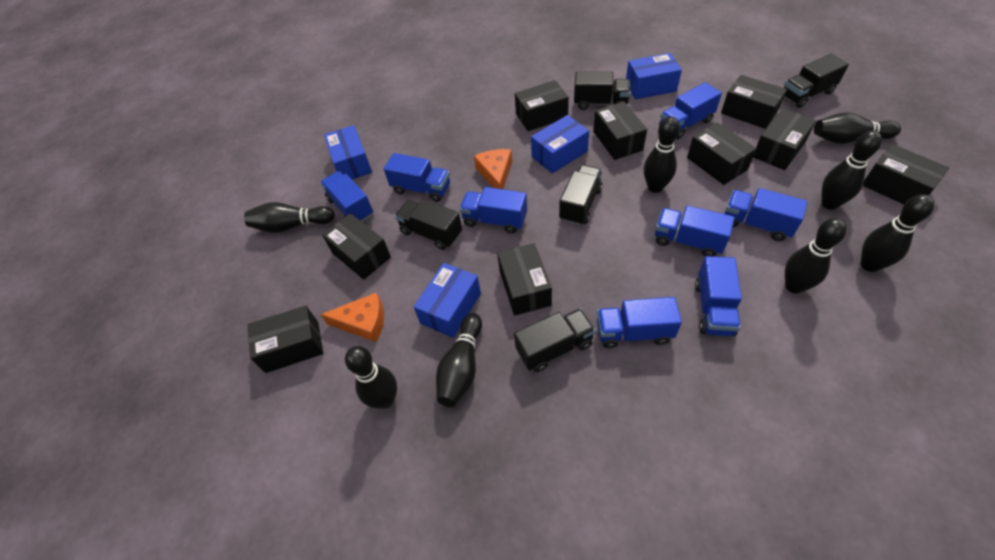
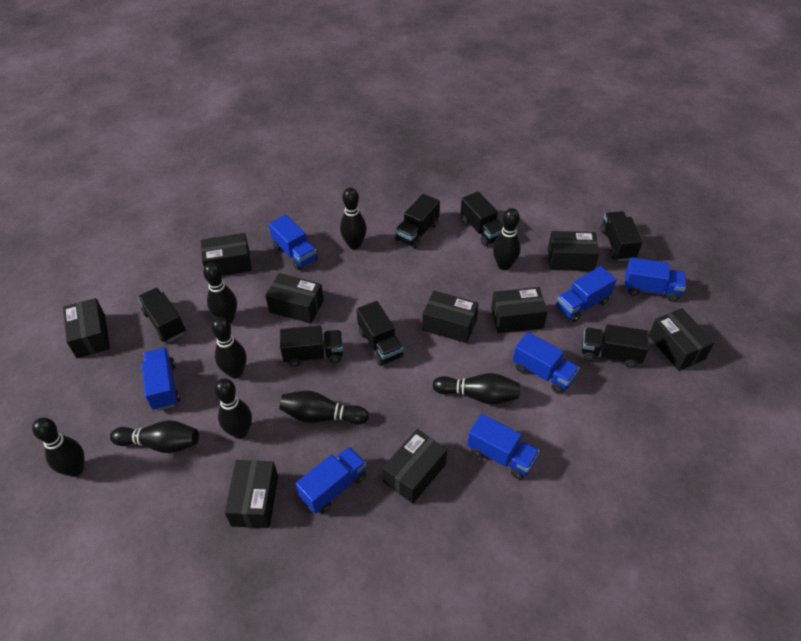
black bowling pin: 8 -> 9
black truck: 5 -> 7
blue box: 4 -> 0
blue truck: 8 -> 7
orange cheese: 2 -> 0

